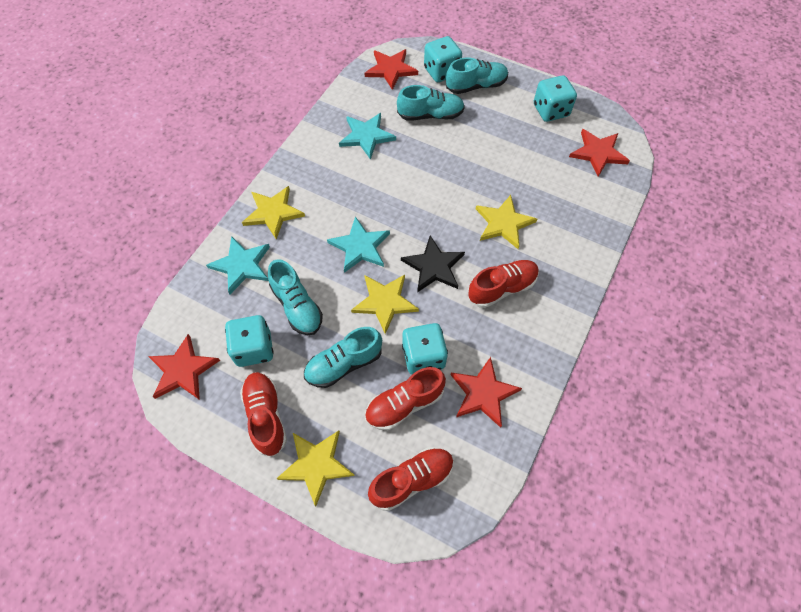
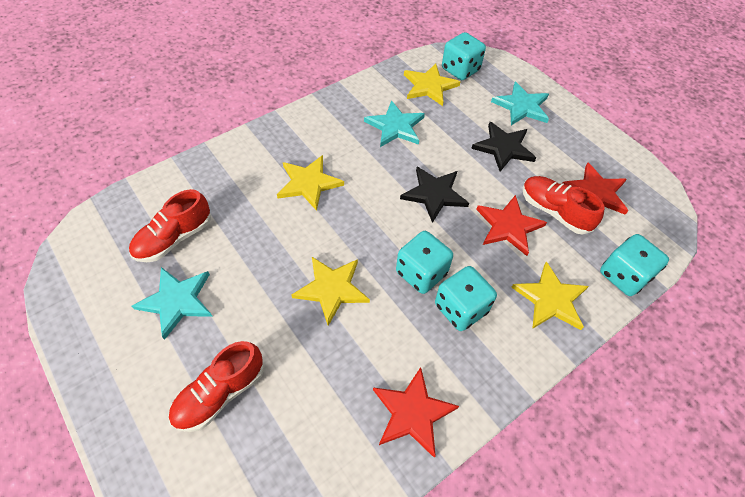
black star: 1 -> 2
red shoe: 4 -> 3
red star: 4 -> 3
turquoise shoe: 4 -> 0

